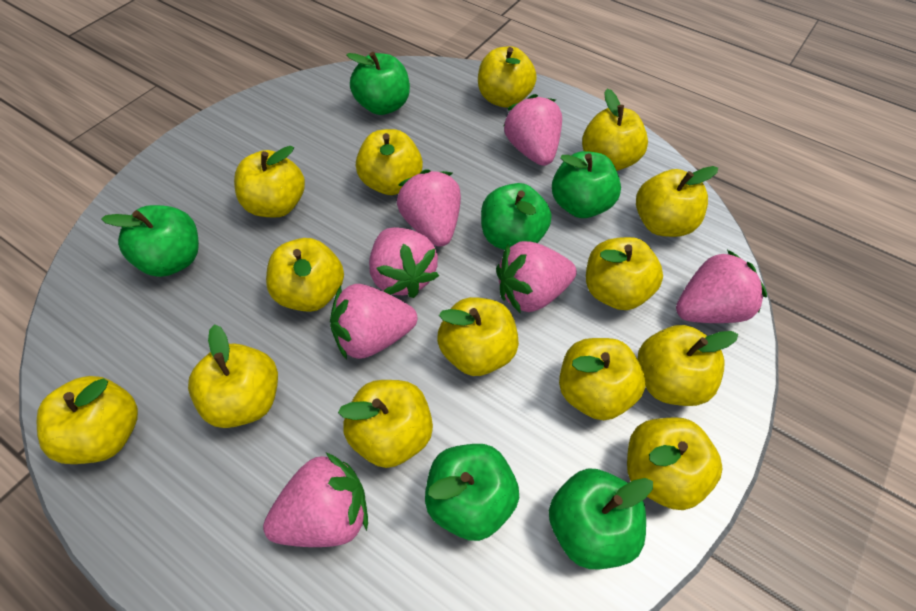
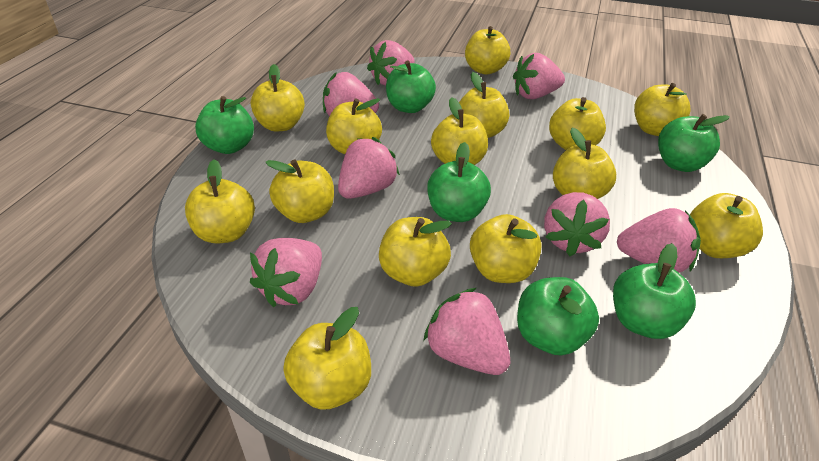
pink strawberry: 7 -> 8

